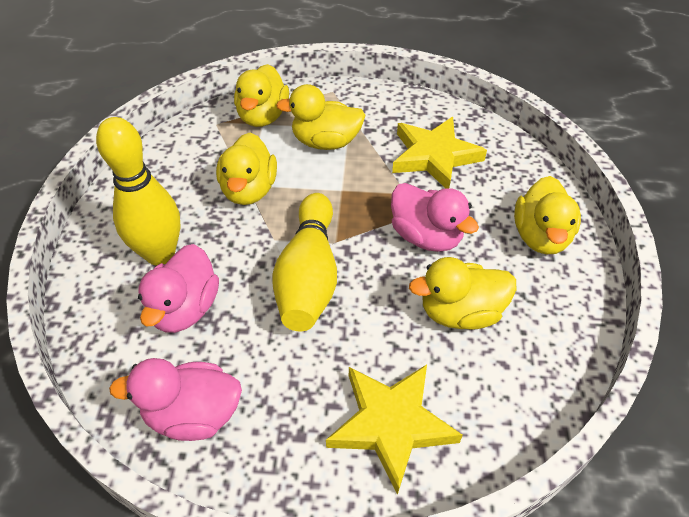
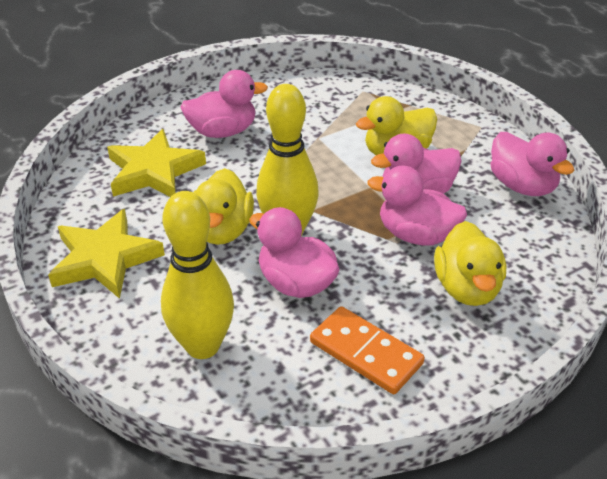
orange domino: 0 -> 1
pink duck: 3 -> 5
yellow duck: 5 -> 3

